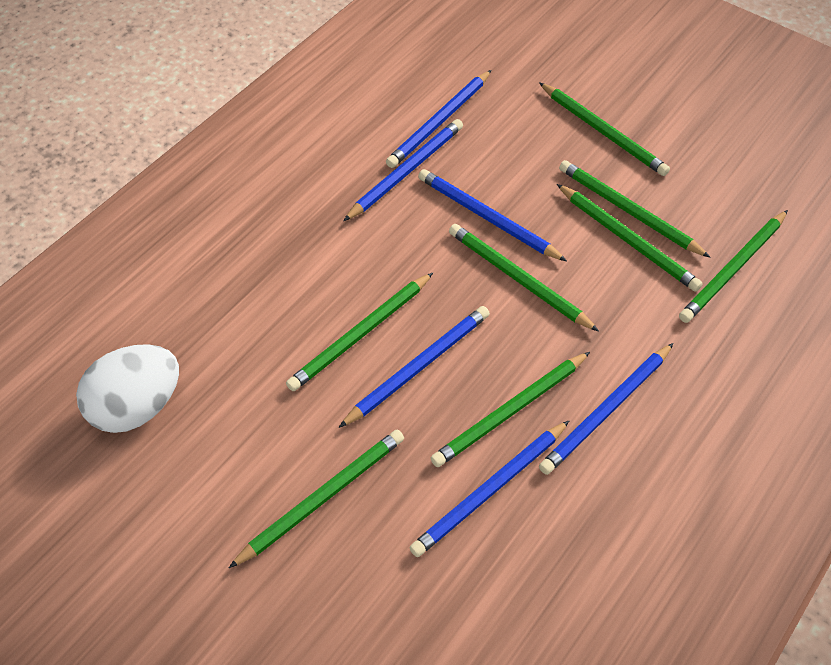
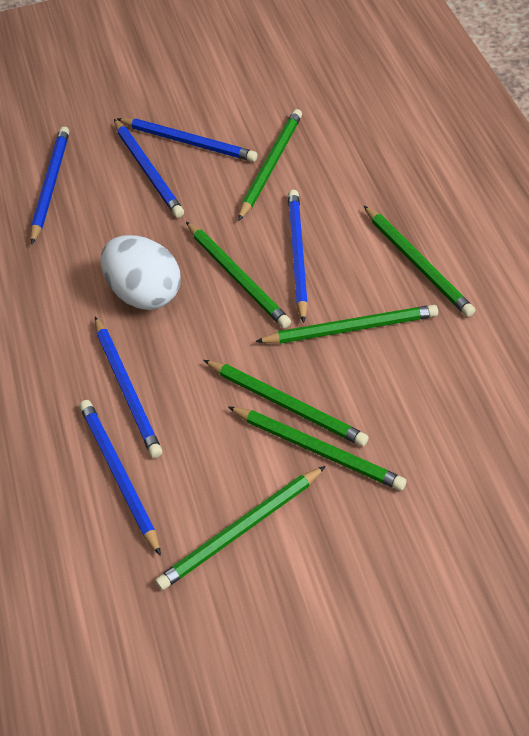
green pencil: 8 -> 7

